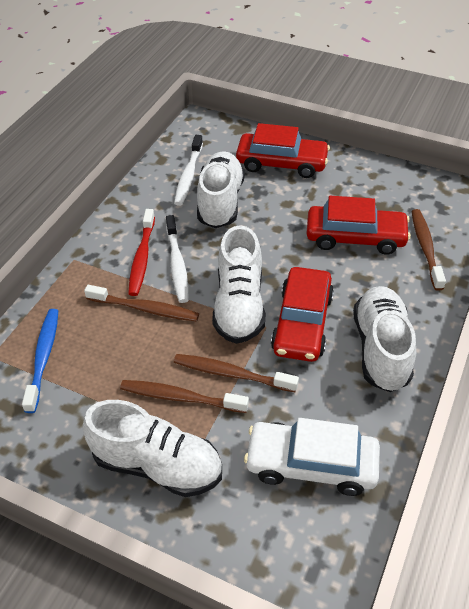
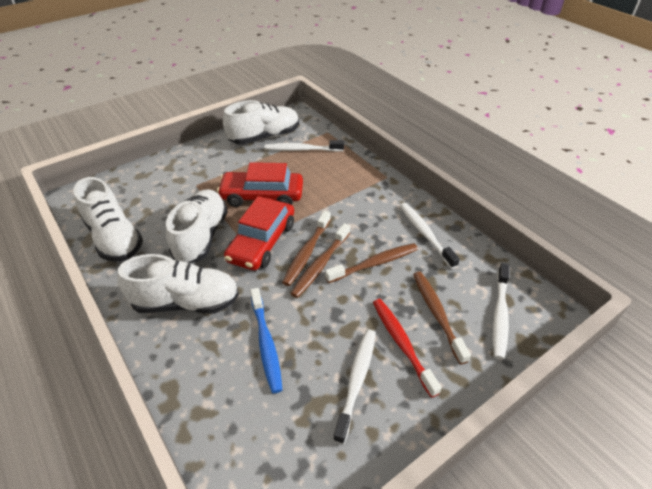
red car: 3 -> 2
white car: 1 -> 0
white toothbrush: 2 -> 4

